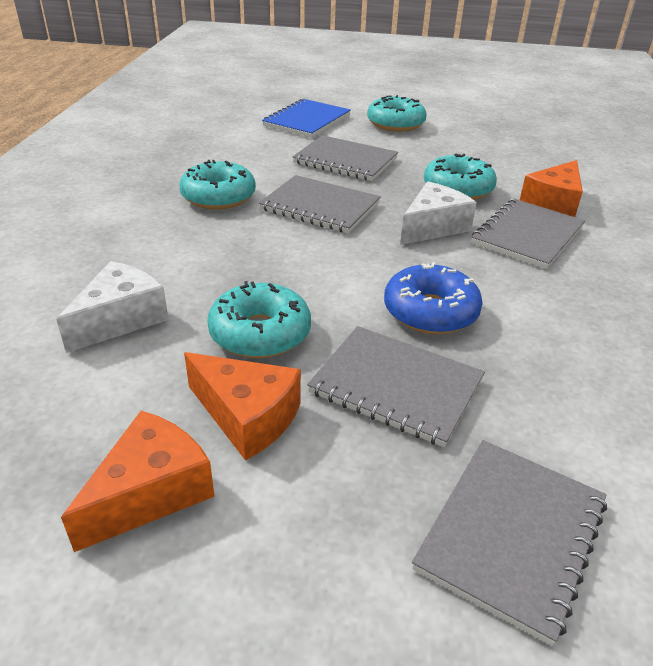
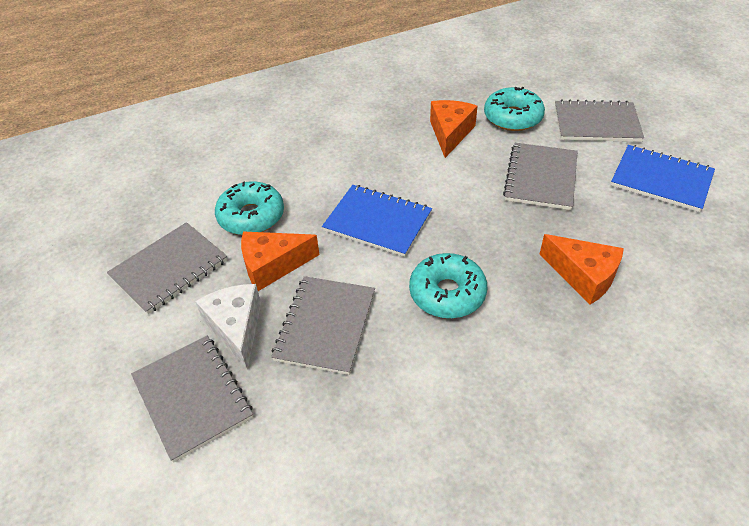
blue donut: 1 -> 0
blue notebook: 1 -> 2
turquoise donut: 4 -> 3
white cheese: 2 -> 1

